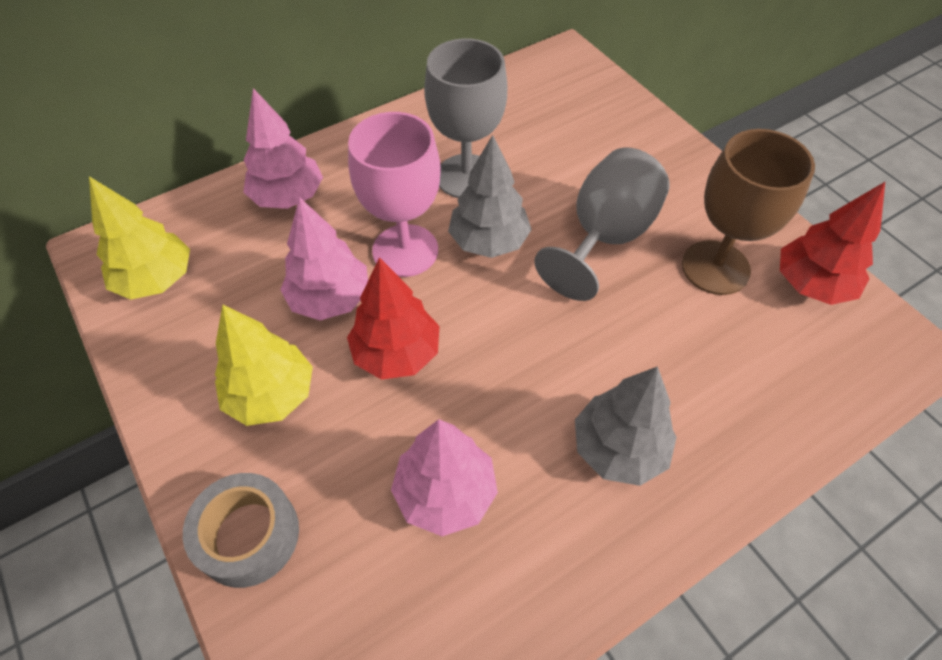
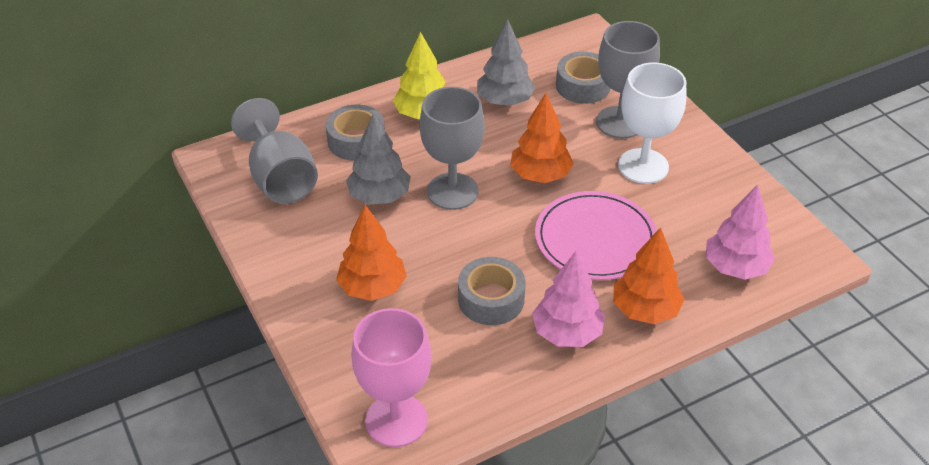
brown goblet: 1 -> 0
grey goblet: 2 -> 3
grey tape: 1 -> 3
orange tree: 0 -> 3
pink plate: 0 -> 1
pink tree: 3 -> 2
red tree: 2 -> 0
white goblet: 0 -> 1
yellow tree: 2 -> 1

